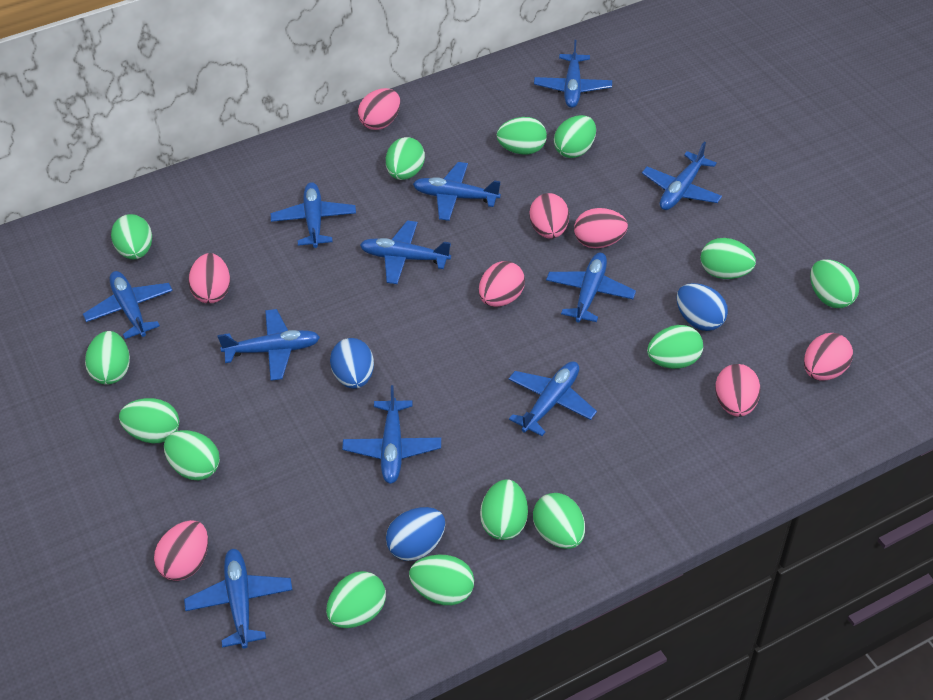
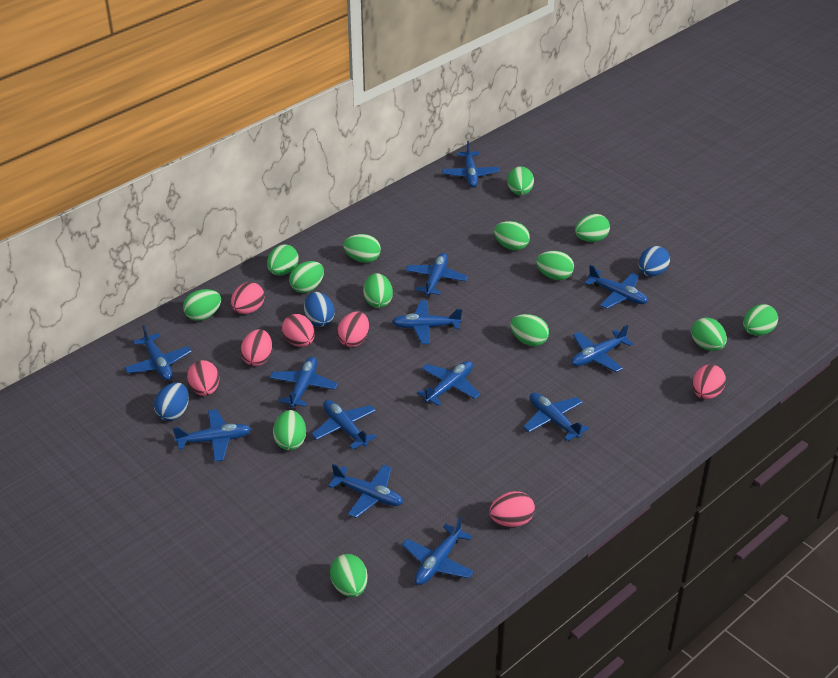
blue plane: 11 -> 13
pink egg: 8 -> 7

